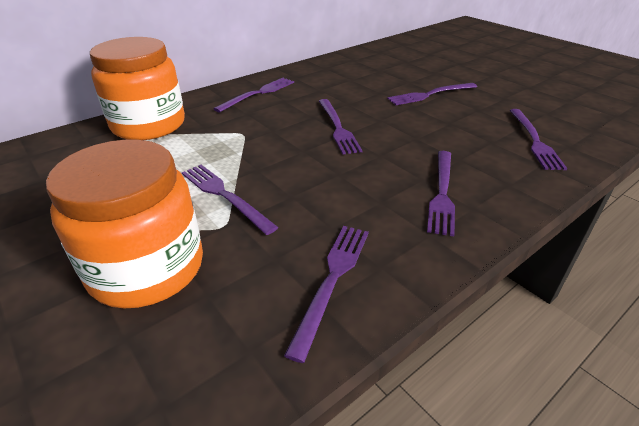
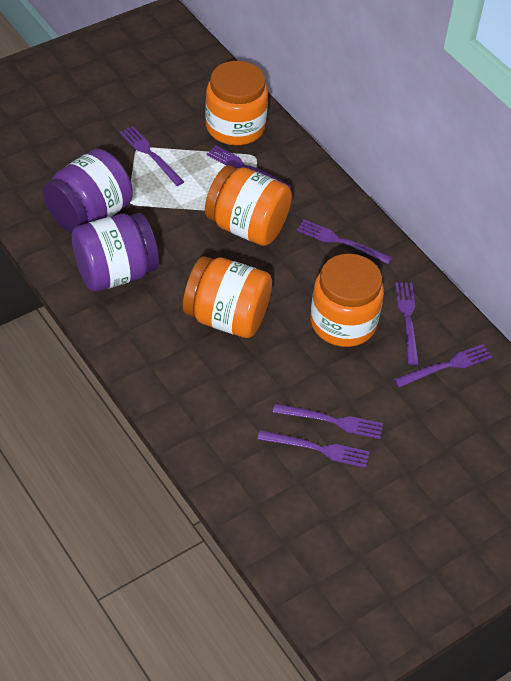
orange jar: 2 -> 4
purple jar: 0 -> 2

